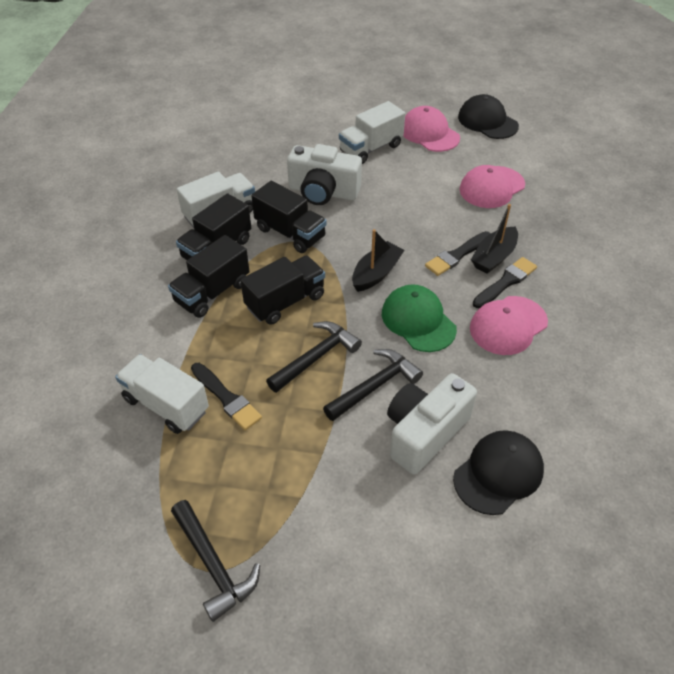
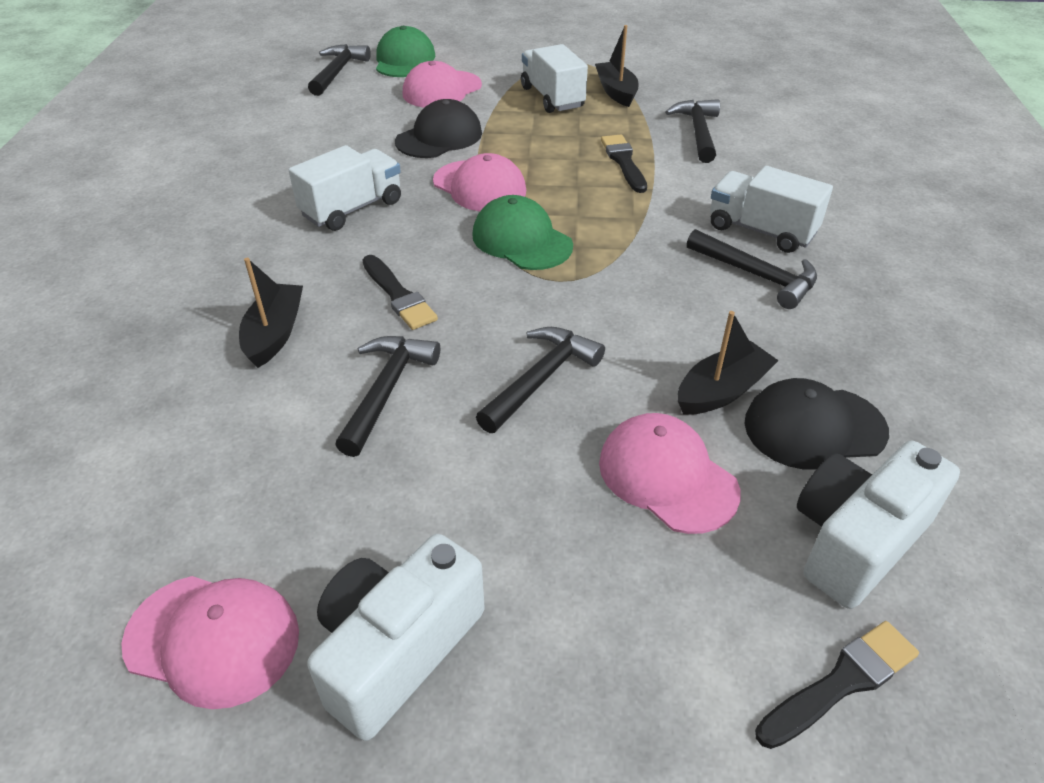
black boat: 2 -> 3
black hammer: 3 -> 5
black truck: 4 -> 0
green cap: 1 -> 2
pink cap: 3 -> 4

